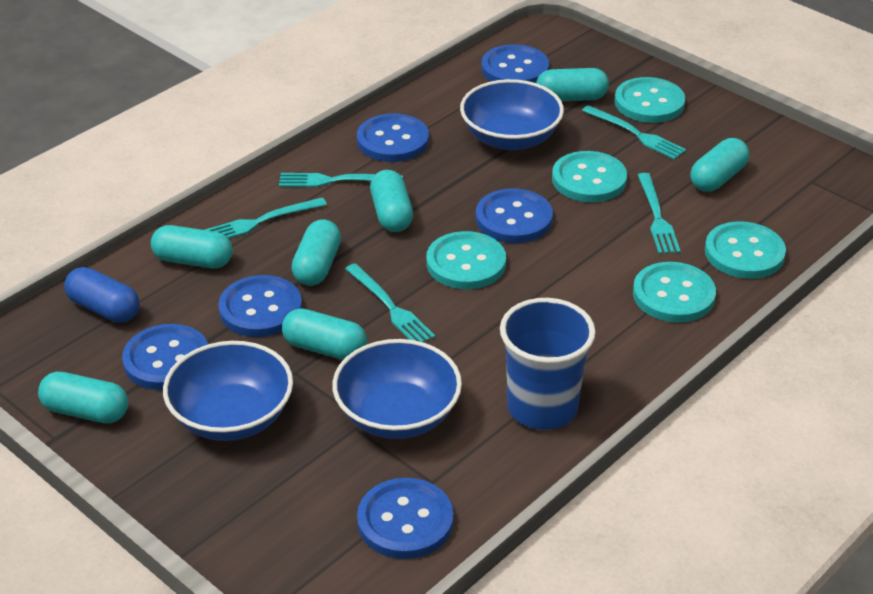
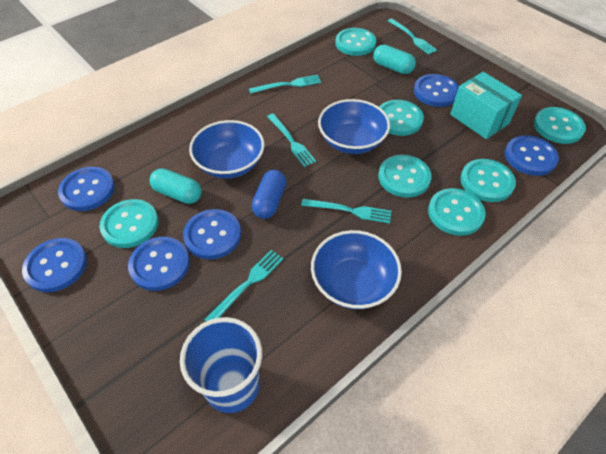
turquoise box: 0 -> 1
turquoise button: 5 -> 7
turquoise capsule: 7 -> 2

